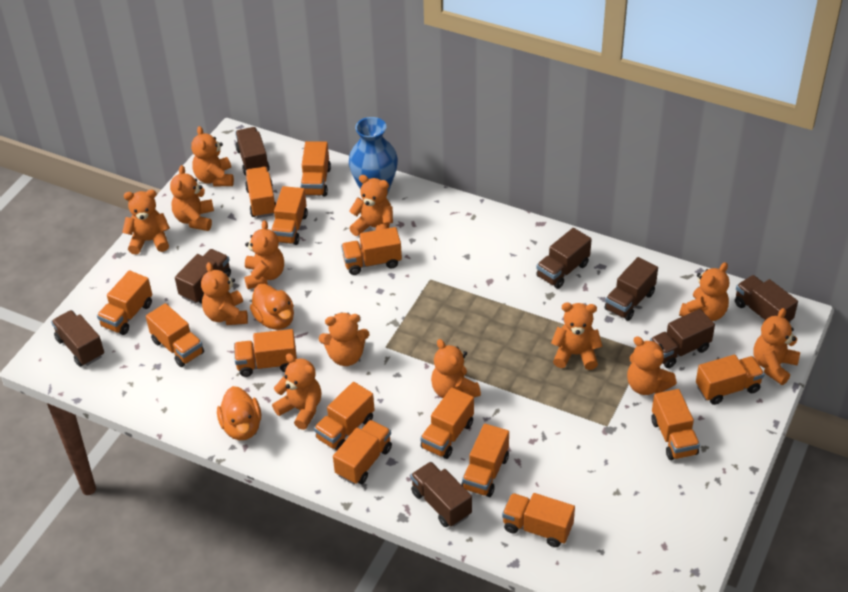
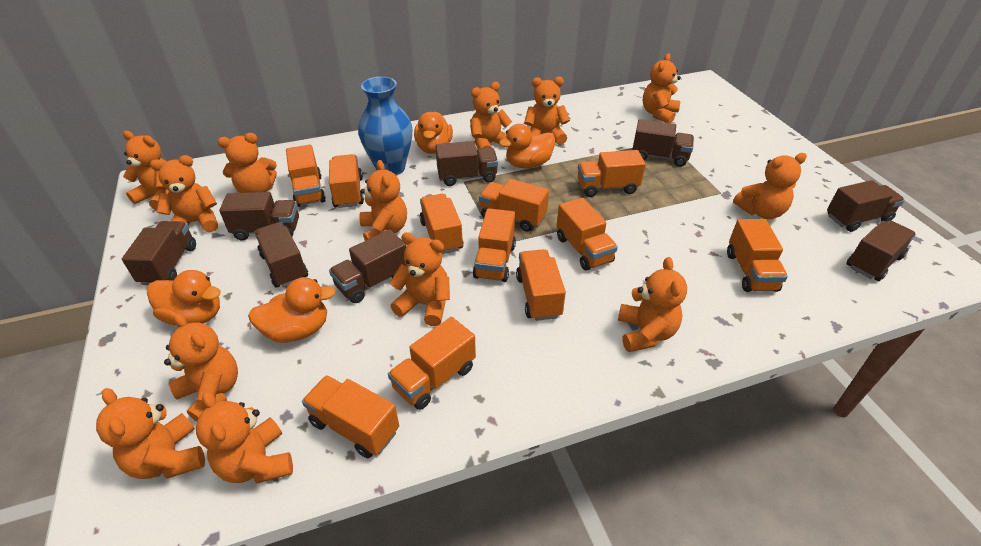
orange duck: 2 -> 4
orange truck: 14 -> 11

